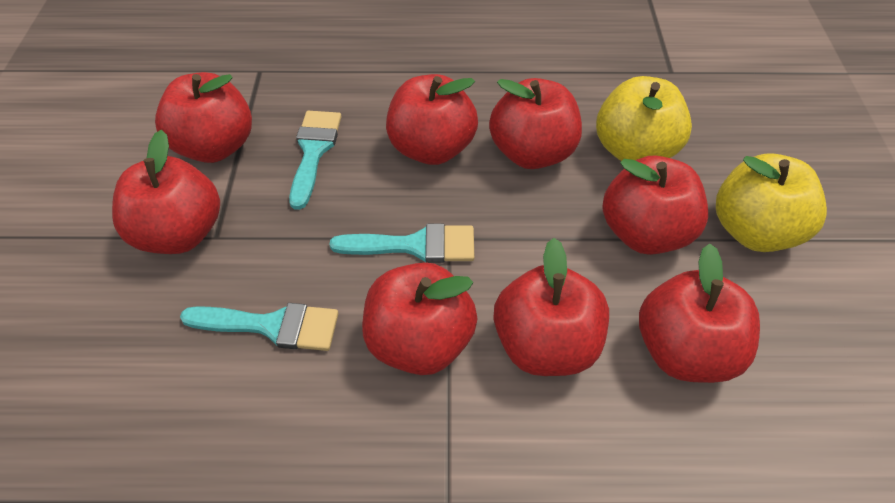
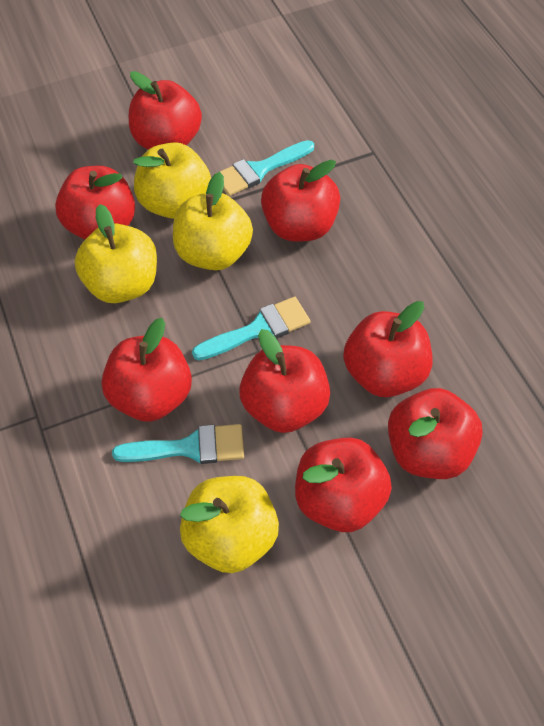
yellow apple: 2 -> 4

